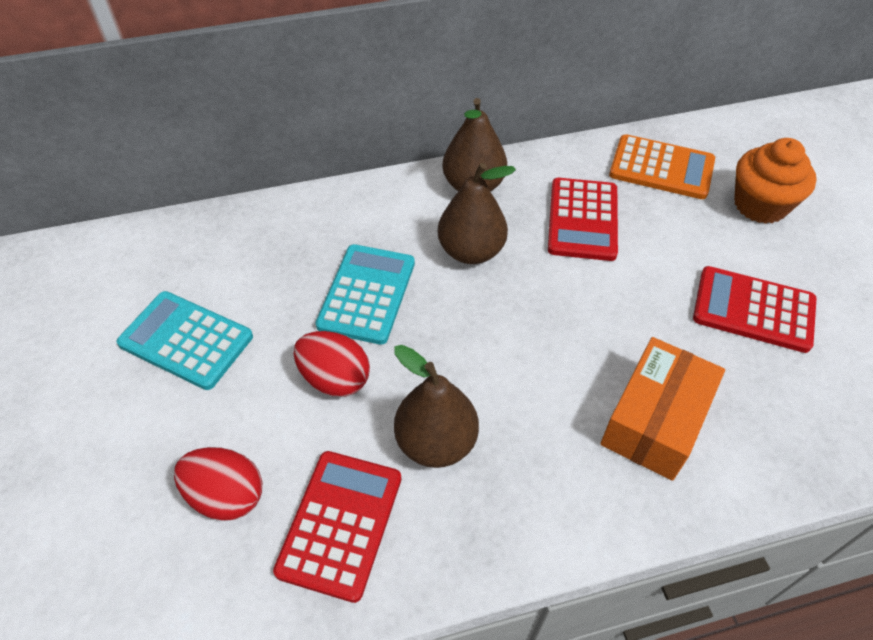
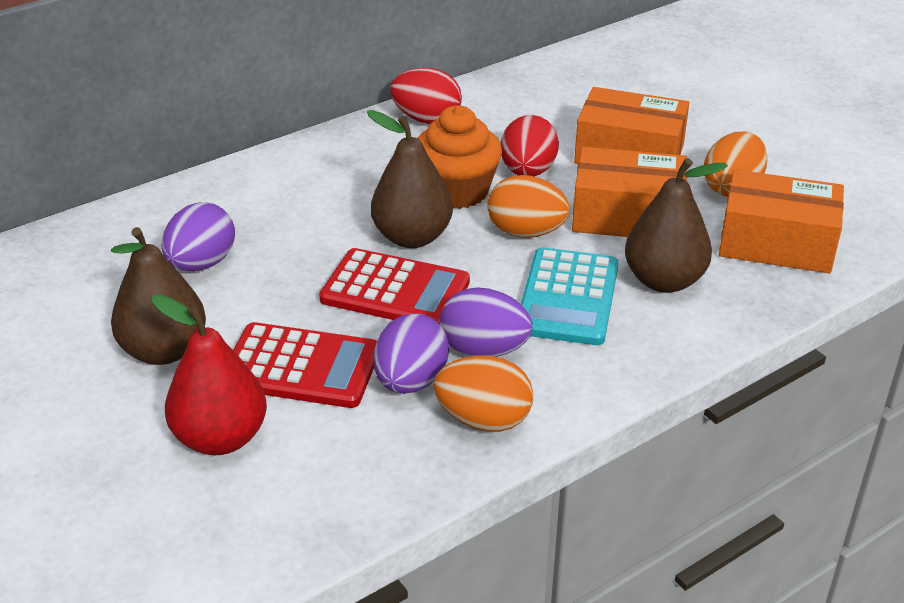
orange box: 1 -> 3
orange calculator: 1 -> 0
orange egg: 0 -> 3
purple egg: 0 -> 3
red calculator: 3 -> 2
red pear: 0 -> 1
turquoise calculator: 2 -> 1

